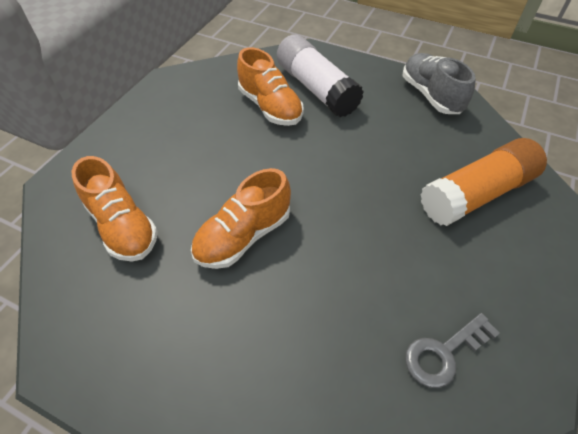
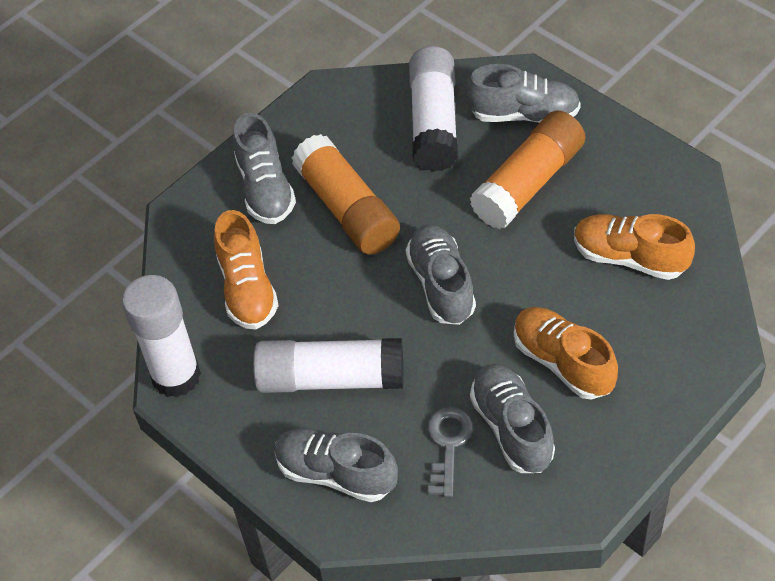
grey shoe: 1 -> 5
orange glue stick: 1 -> 2
white glue stick: 1 -> 3

